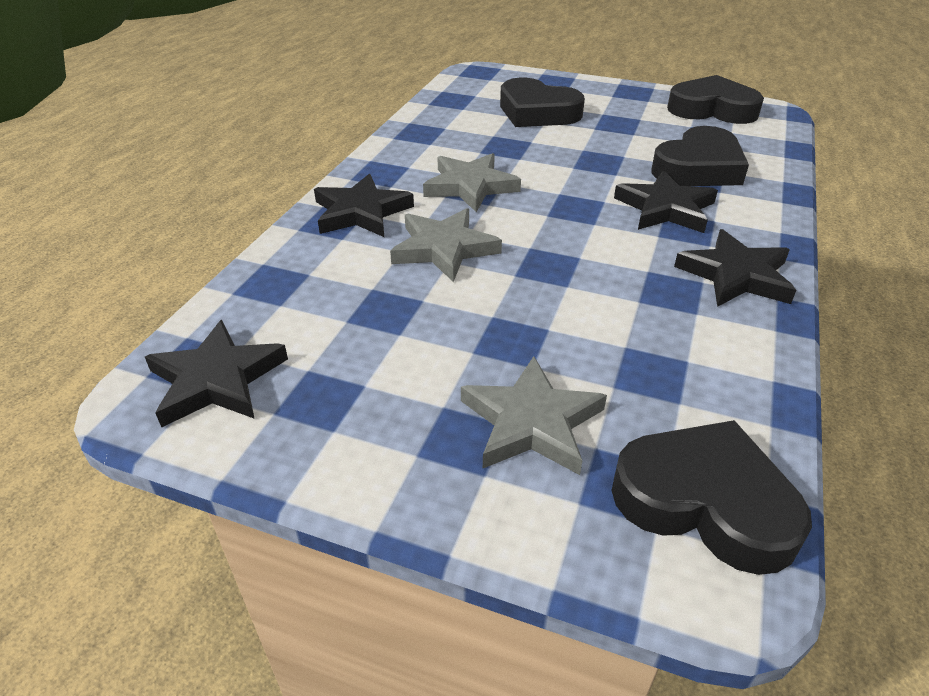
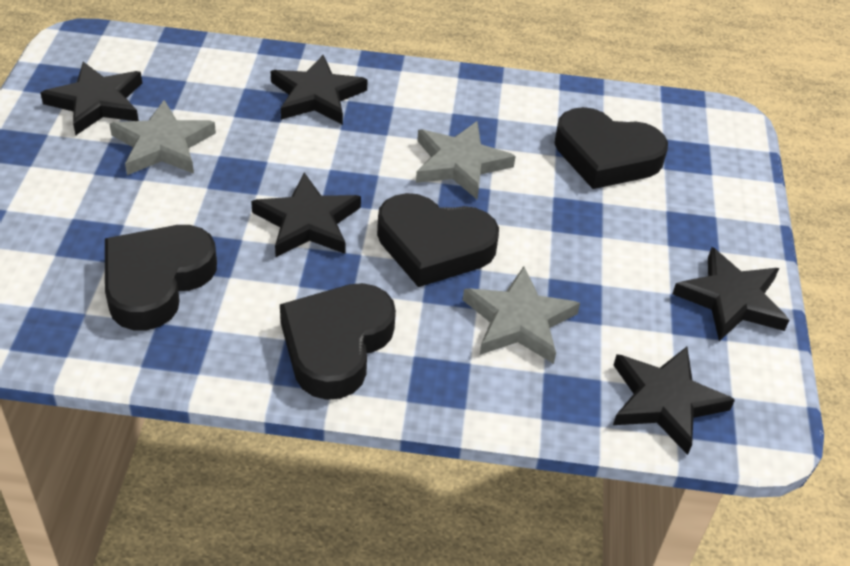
black star: 4 -> 5

